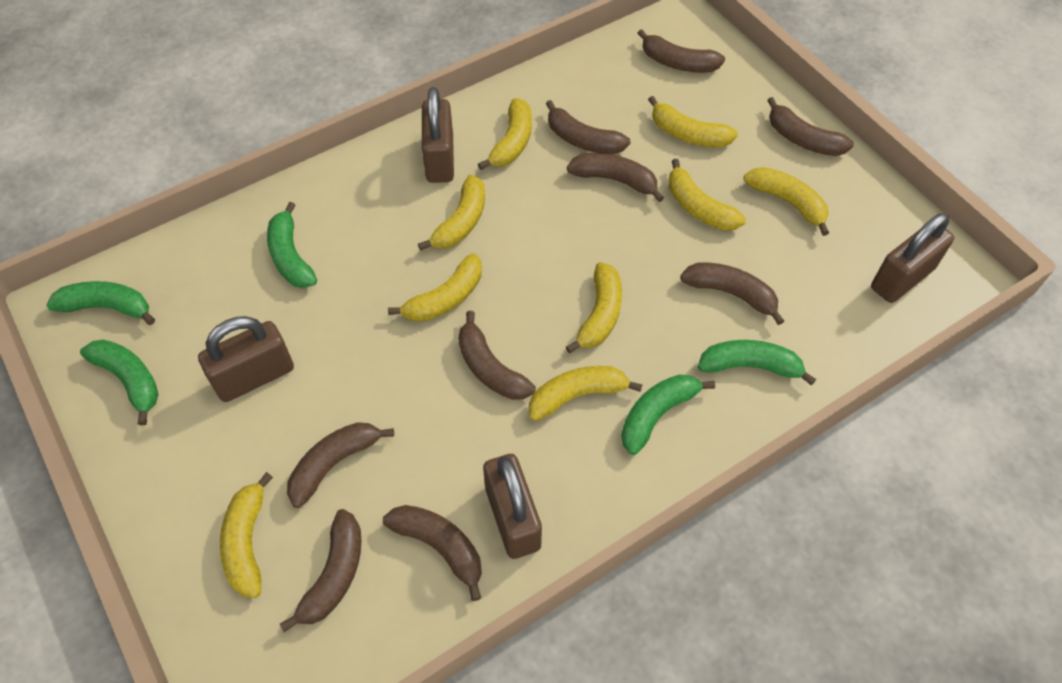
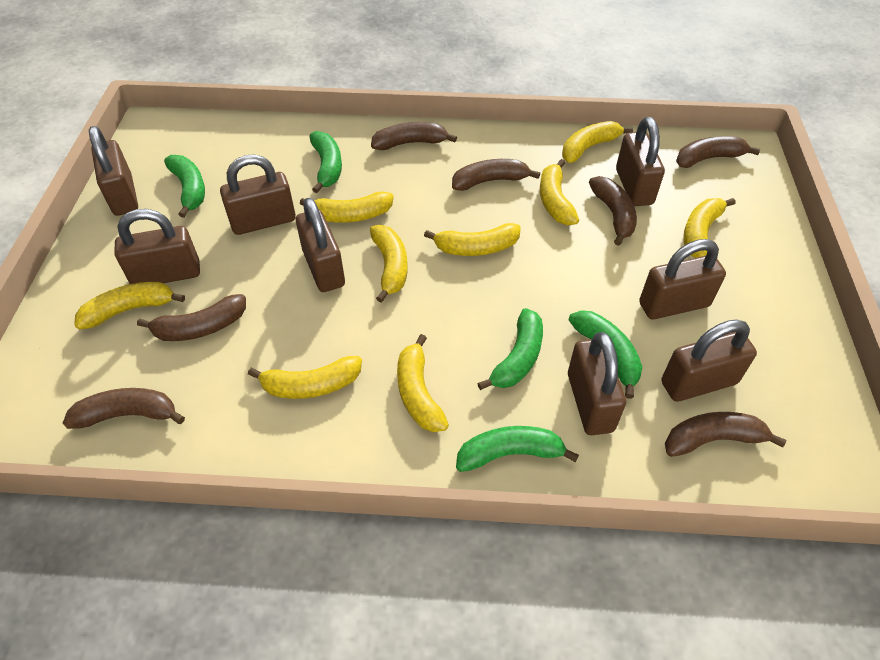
brown banana: 9 -> 7
brown padlock: 4 -> 8

